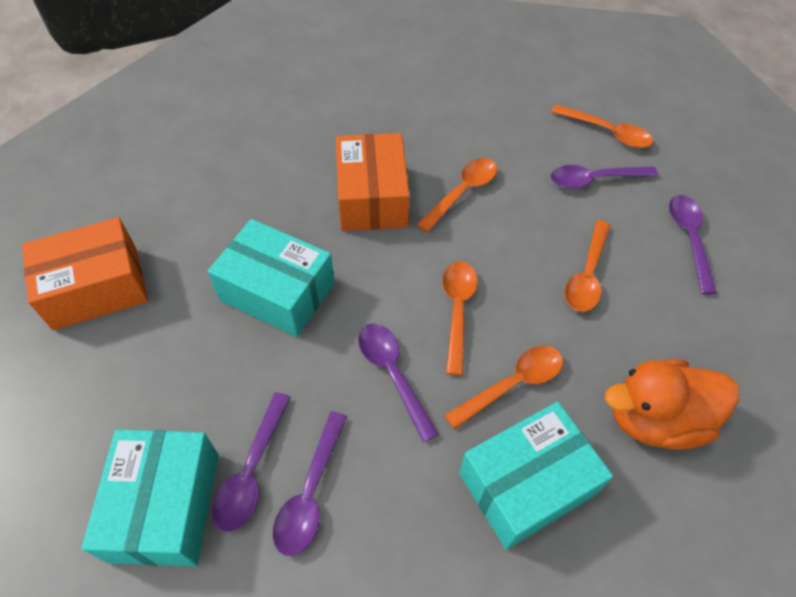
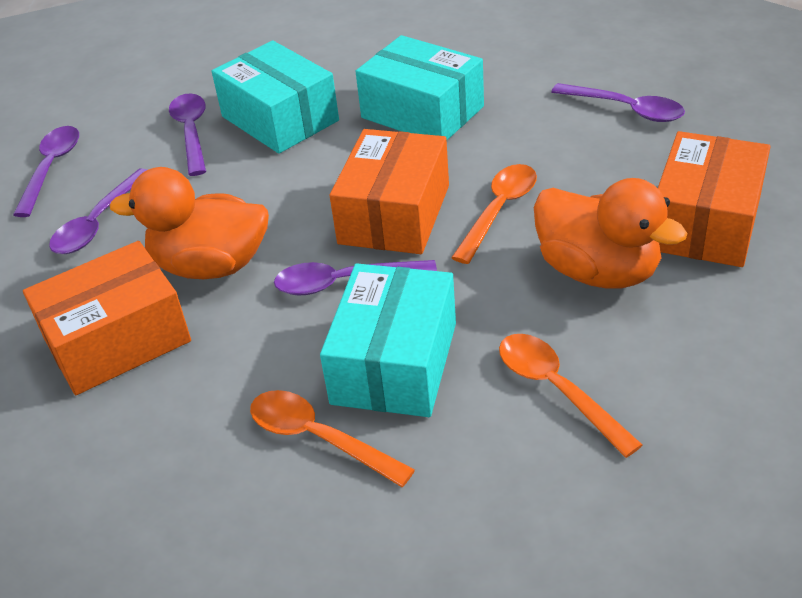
orange box: 2 -> 3
orange duck: 1 -> 2
orange spoon: 5 -> 3

